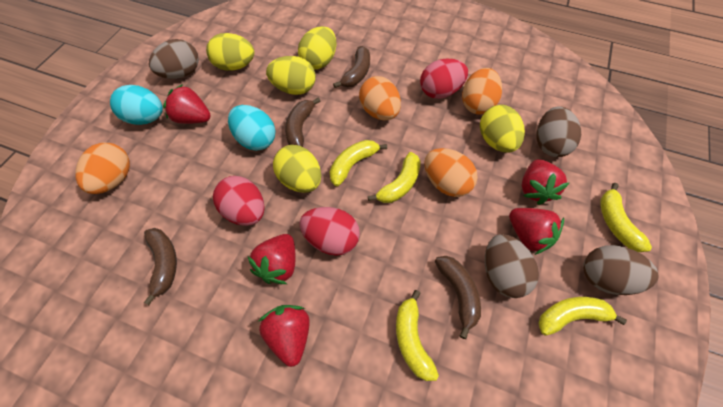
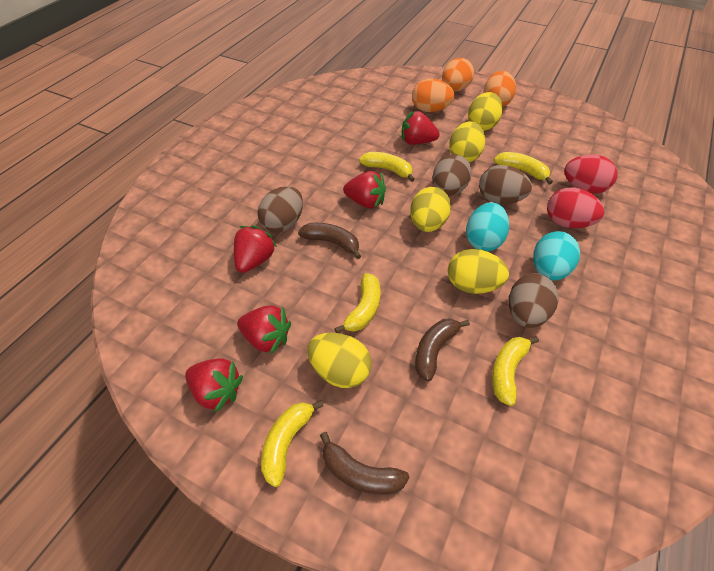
brown banana: 4 -> 3
orange egg: 4 -> 3
red egg: 3 -> 2

